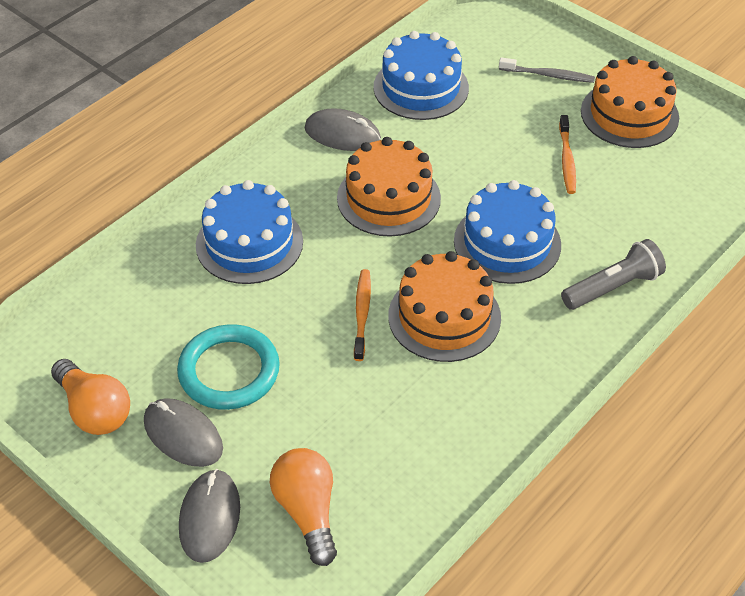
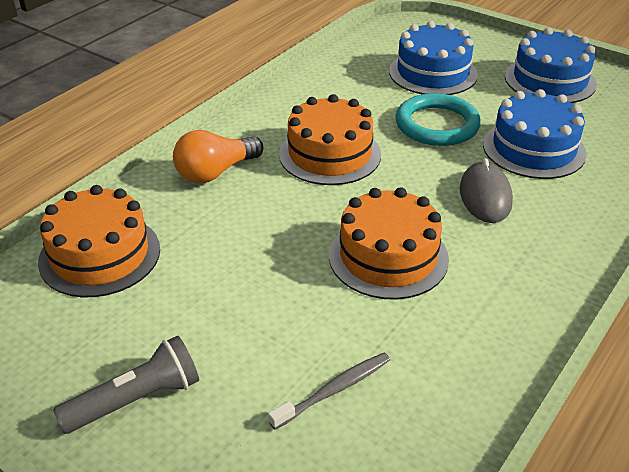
grey mouse: 3 -> 1
orange light bulb: 2 -> 1
orange toothbrush: 2 -> 0

